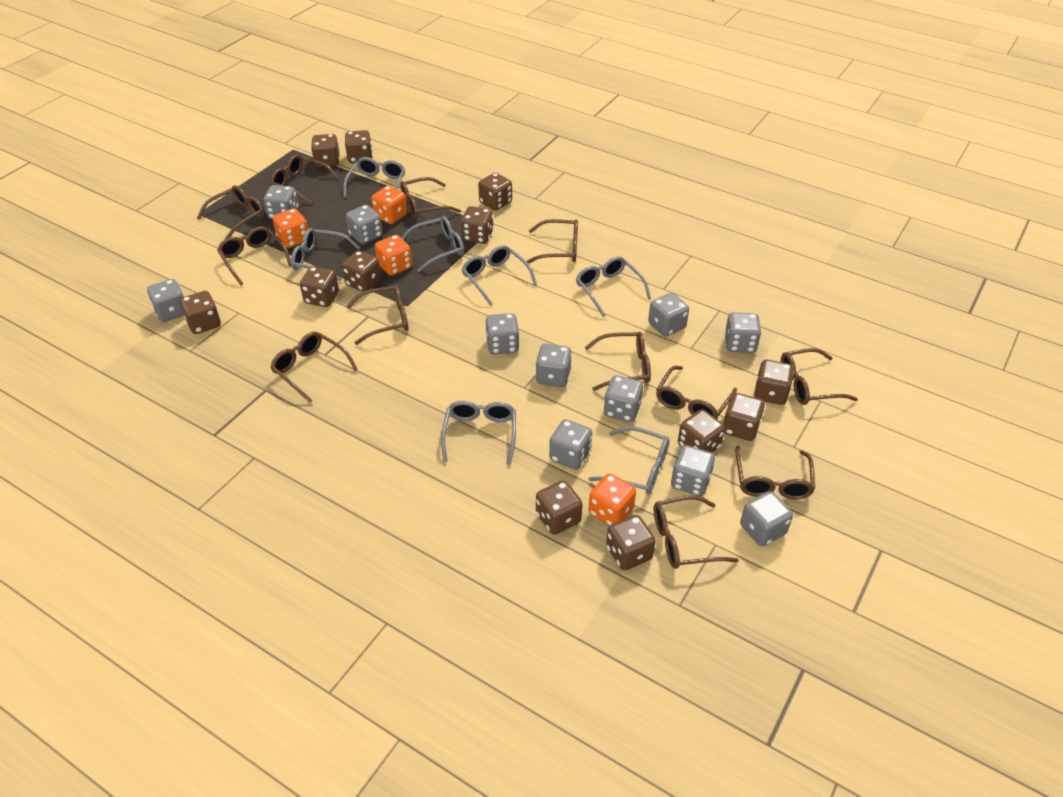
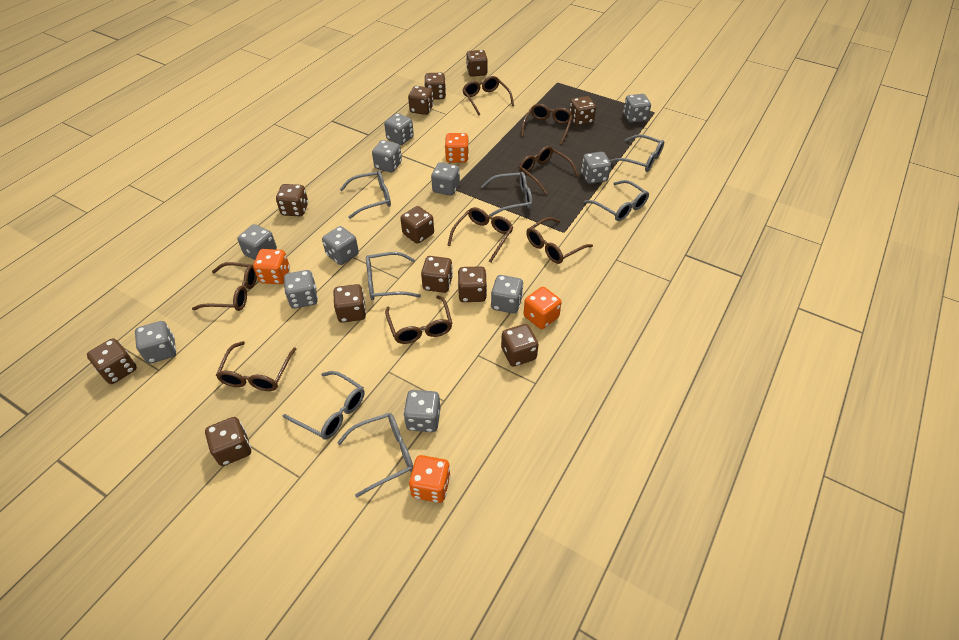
brown glasses: 12 -> 8

